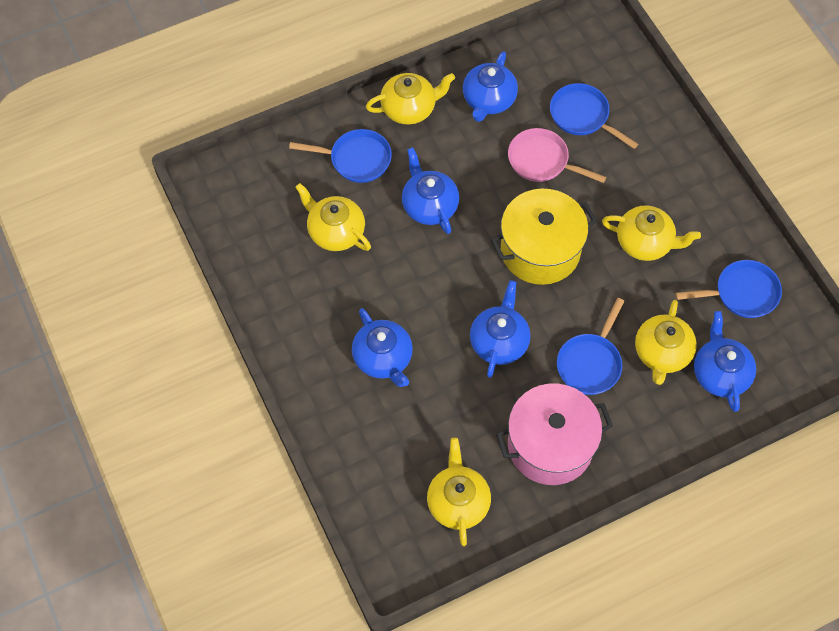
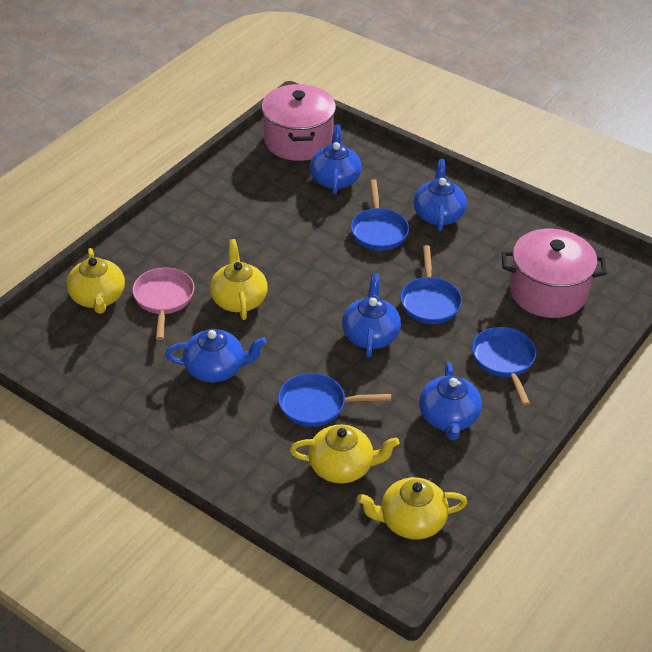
pink pot: 1 -> 2
yellow pot: 1 -> 0
yellow teapot: 5 -> 4

